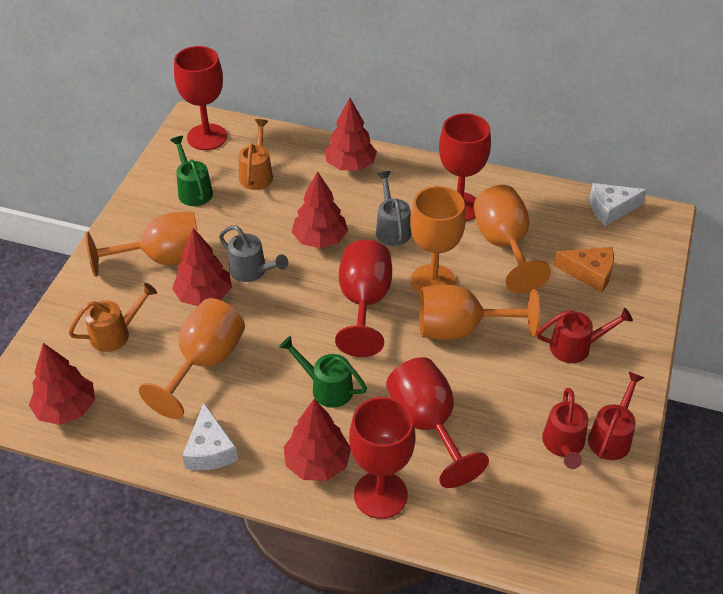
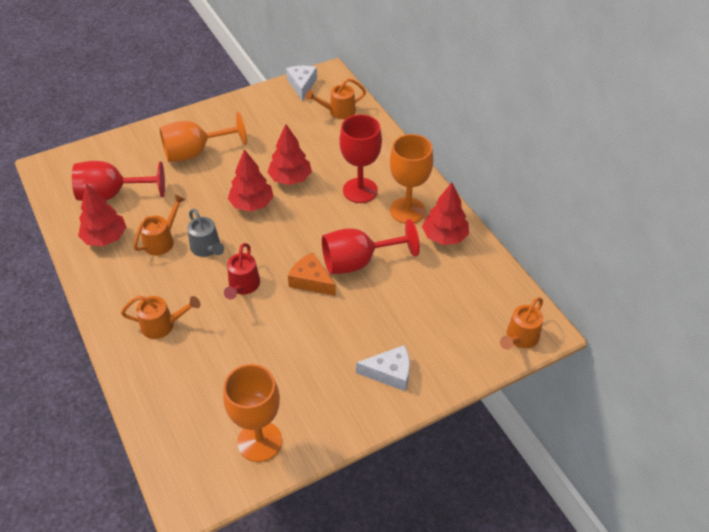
green watering can: 2 -> 0
grey watering can: 2 -> 1
orange goblet: 5 -> 3
orange watering can: 2 -> 4
red goblet: 5 -> 3
red tree: 5 -> 4
red watering can: 3 -> 1

